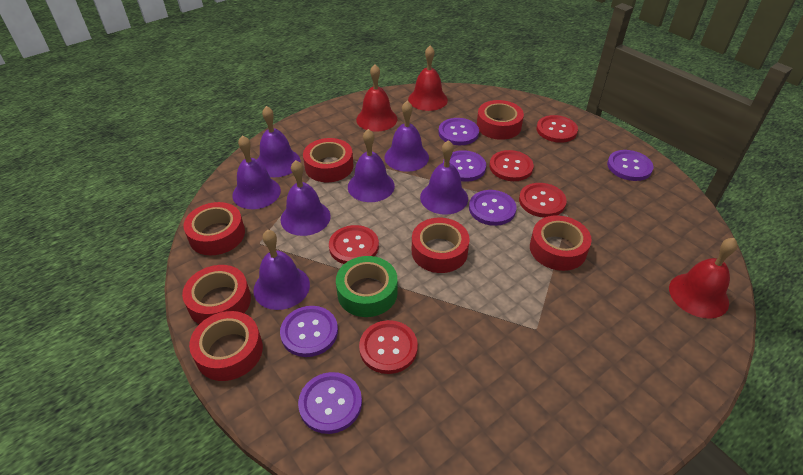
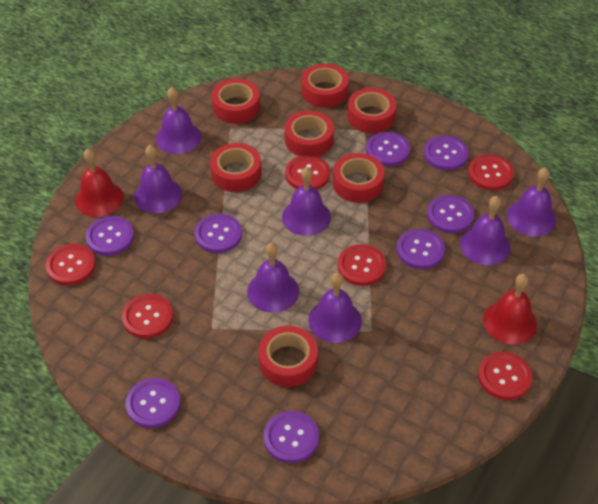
green tape: 1 -> 0
purple button: 6 -> 8
red bell: 3 -> 2
red button: 5 -> 6

